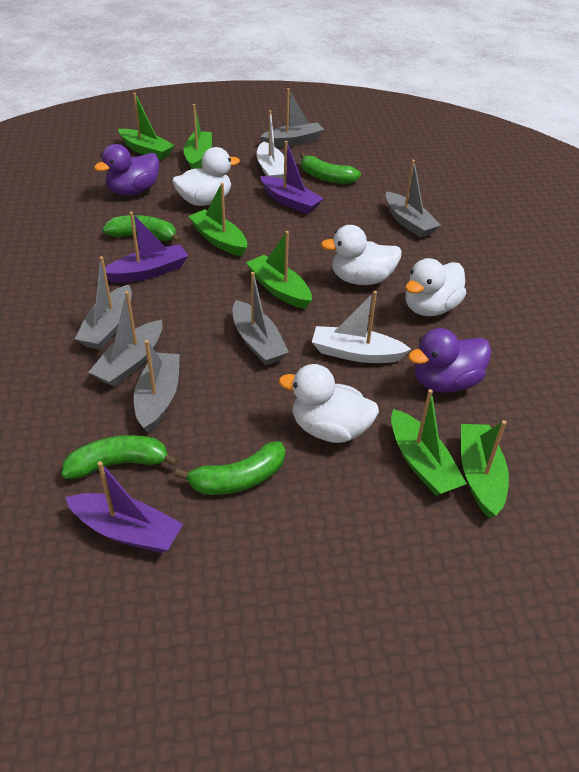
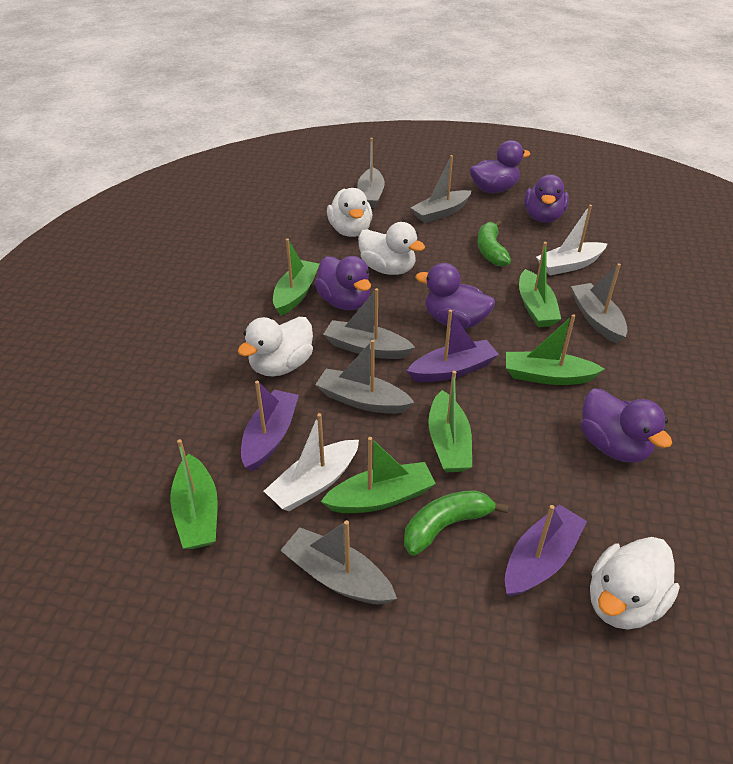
green banana: 4 -> 2
purple duck: 2 -> 5

